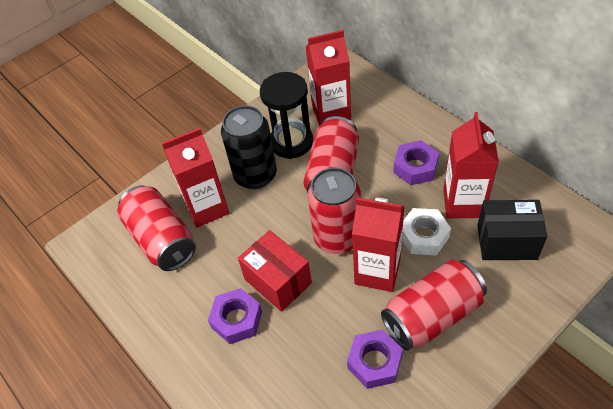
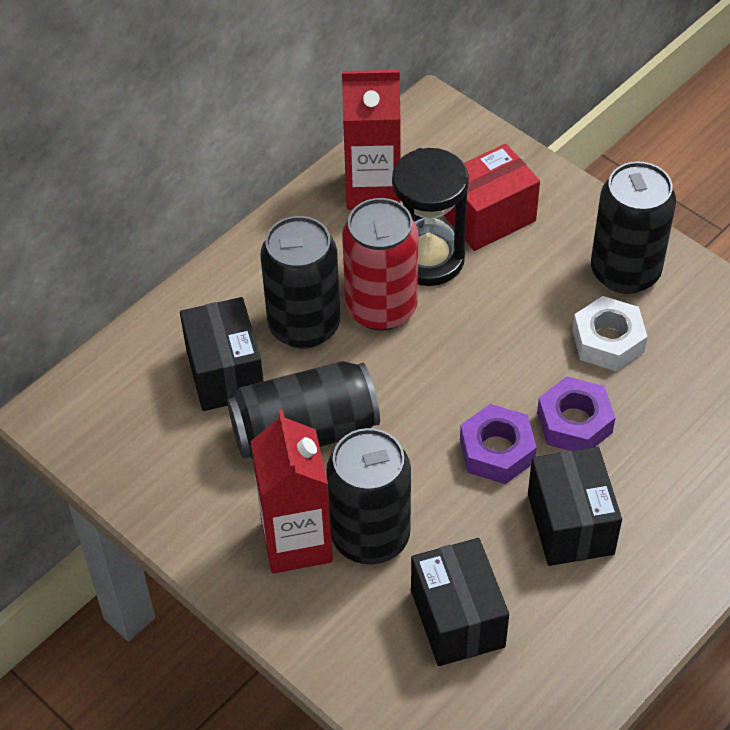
black box: 1 -> 3
black can: 1 -> 4
purple nut: 3 -> 2
red can: 4 -> 1
red carton: 4 -> 2

